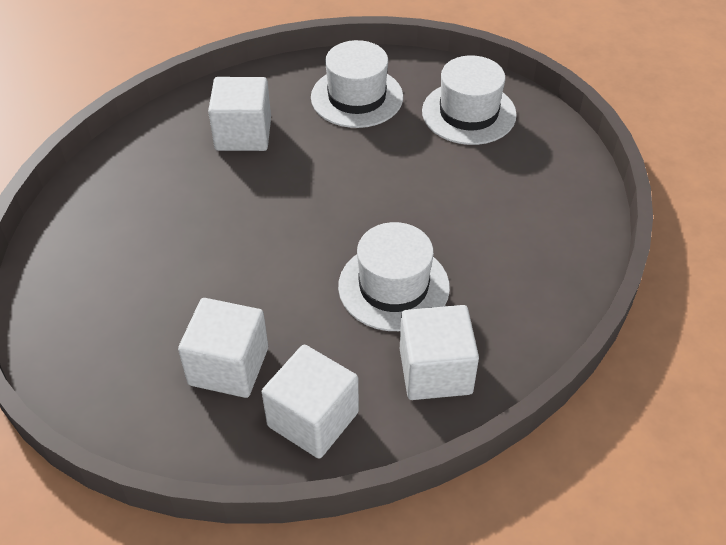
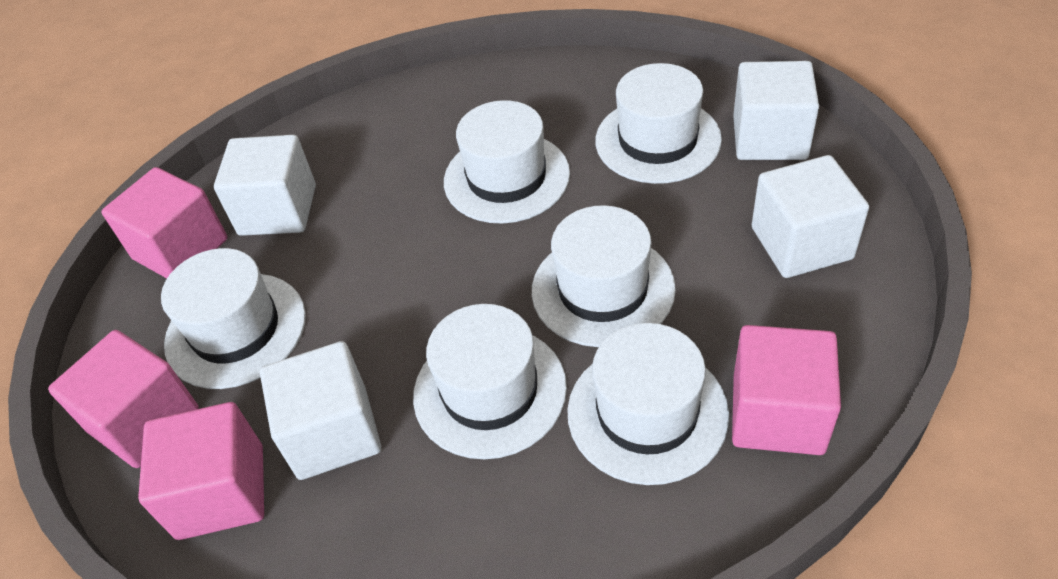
pink cube: 0 -> 4
white hat: 3 -> 6

